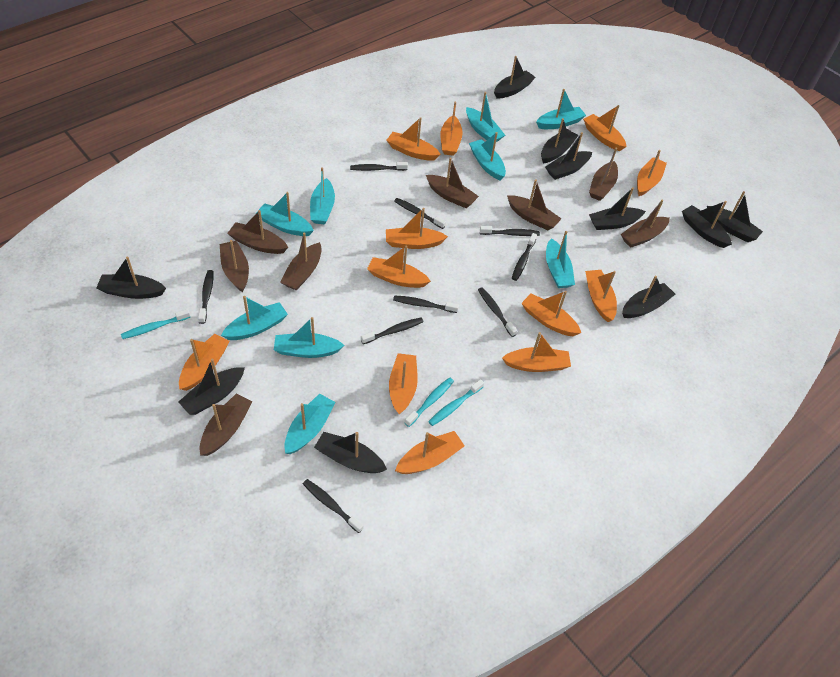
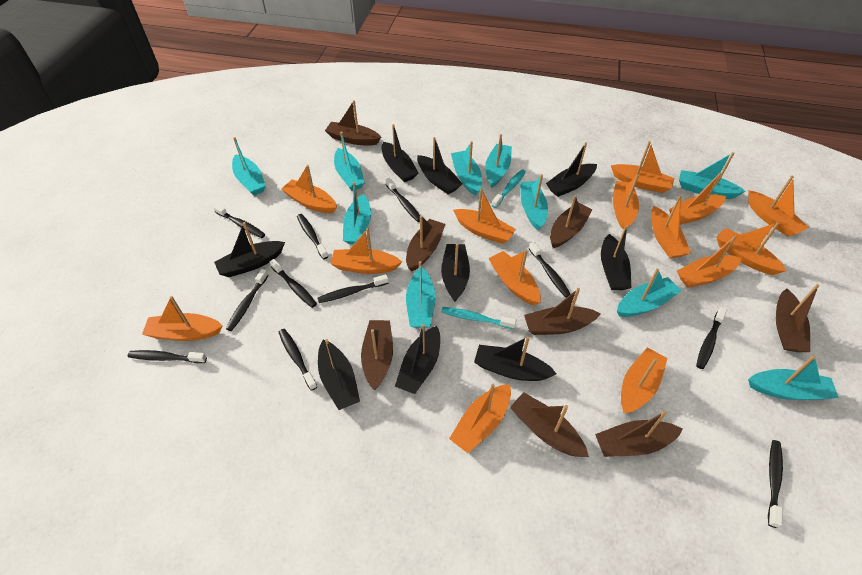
black boat: 10 -> 9
black toothbrush: 9 -> 11
orange boat: 12 -> 14
turquoise boat: 9 -> 10
turquoise toothbrush: 3 -> 2

